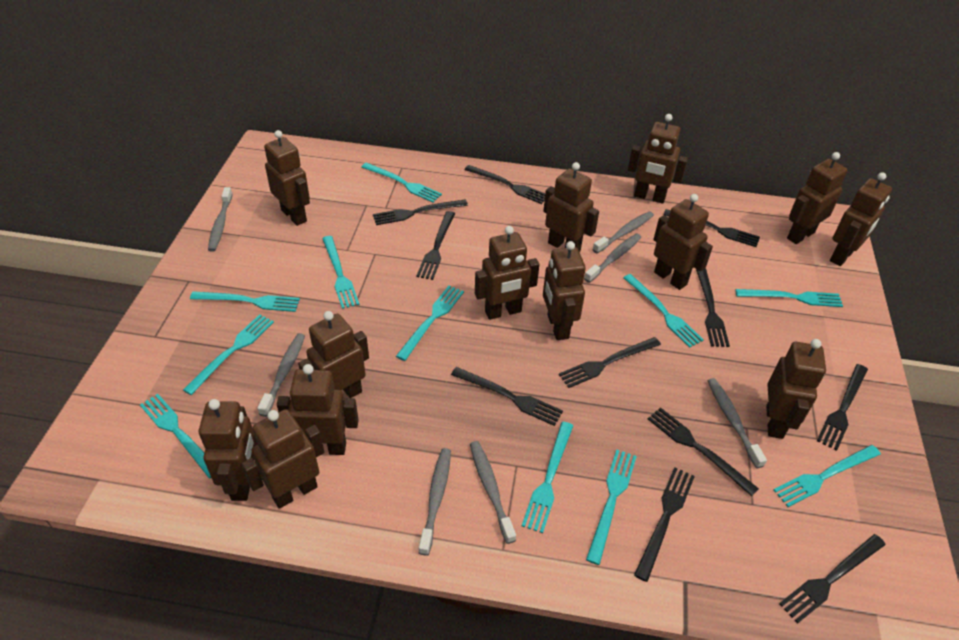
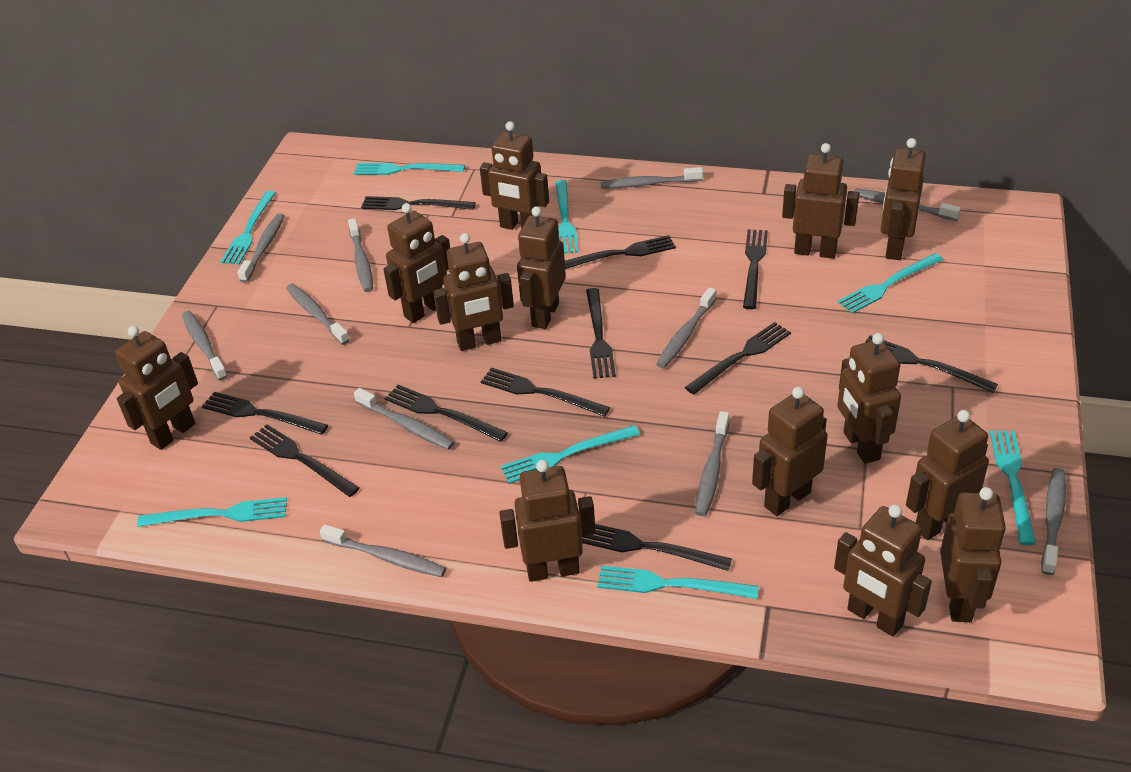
grey toothbrush: 7 -> 11
turquoise fork: 11 -> 8

